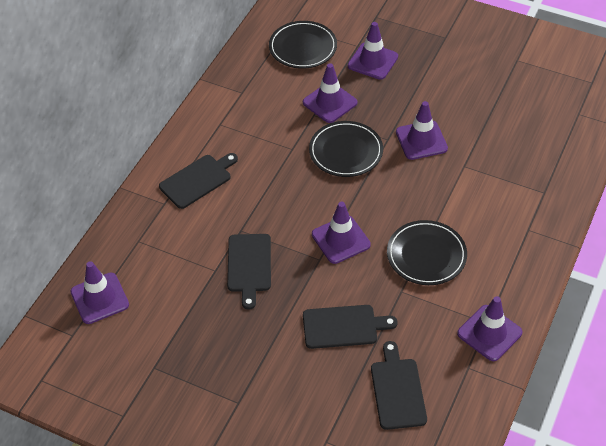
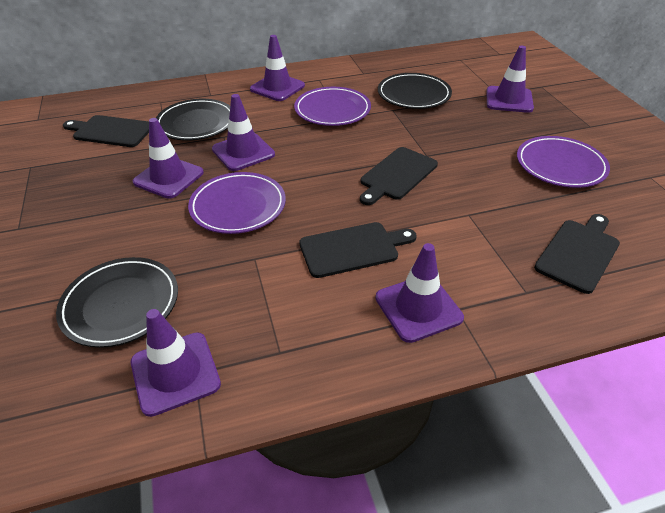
purple plate: 0 -> 3

